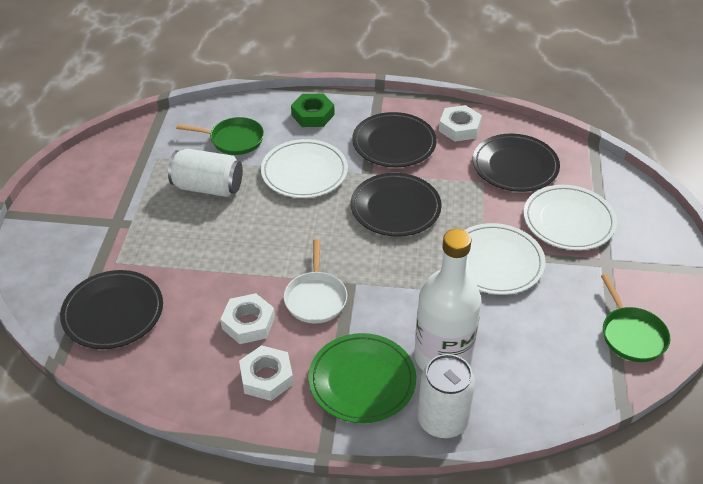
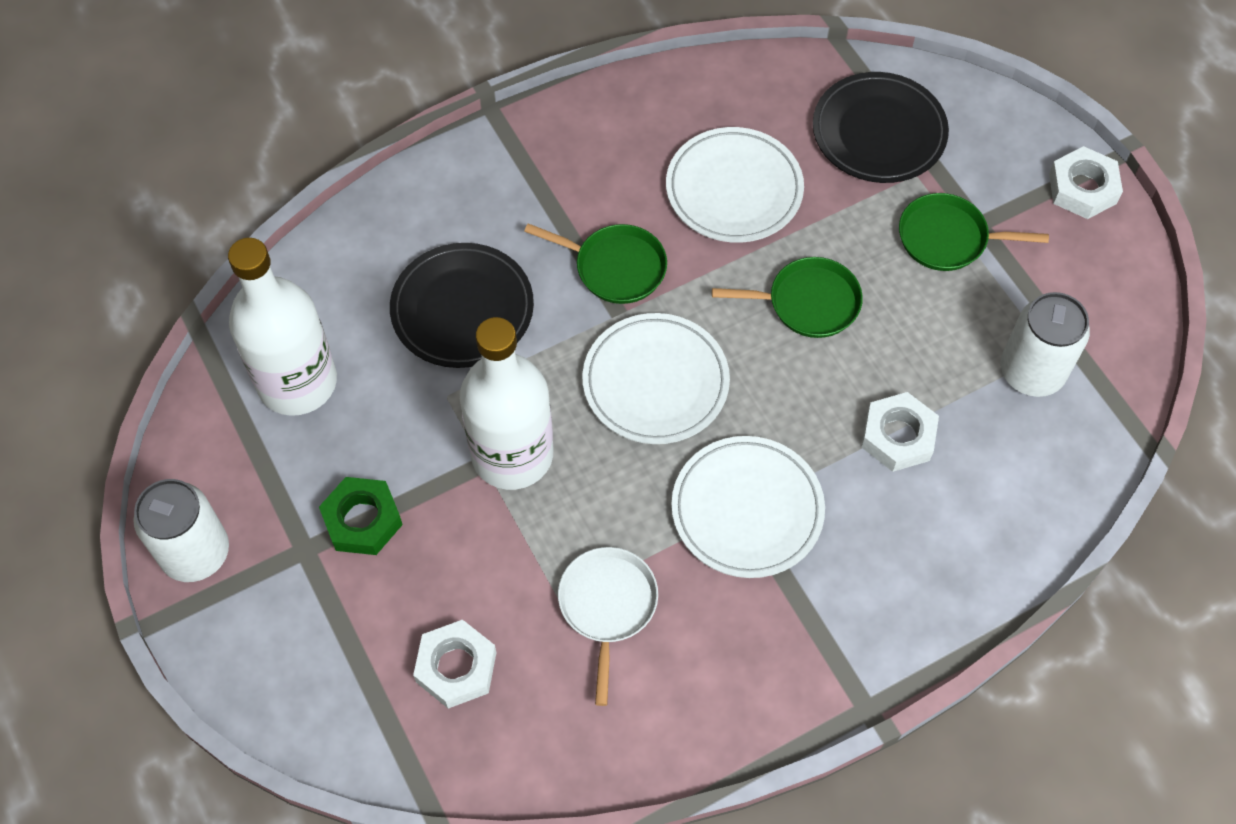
black plate: 4 -> 2
green pan: 2 -> 3
green plate: 1 -> 0
white bottle: 1 -> 2

